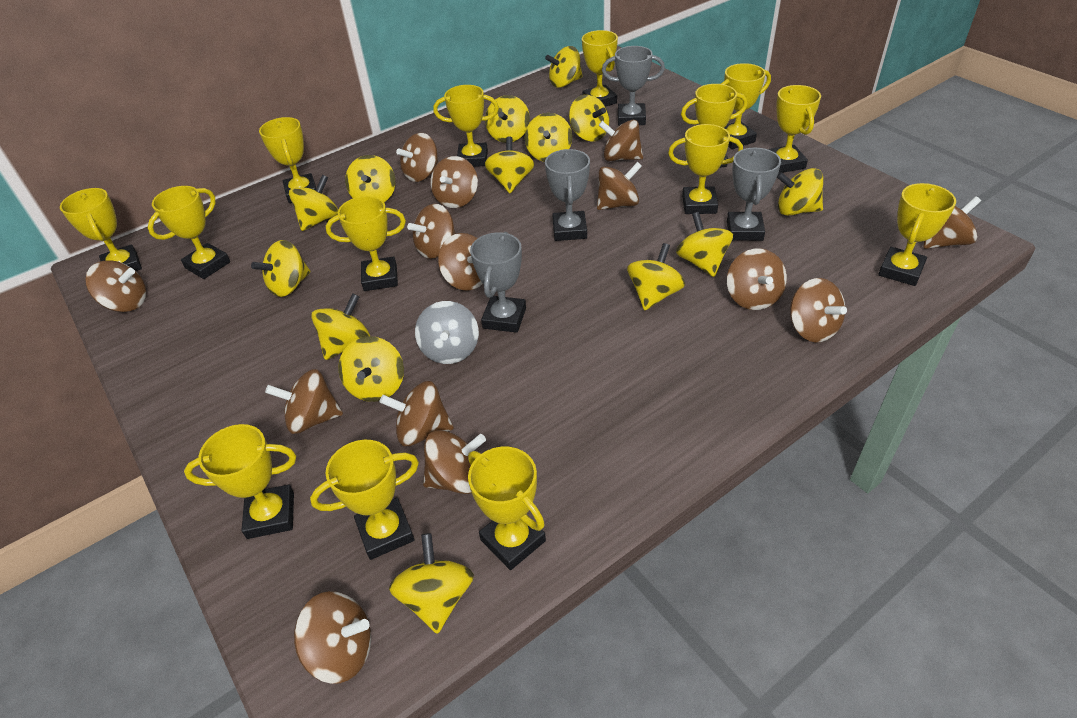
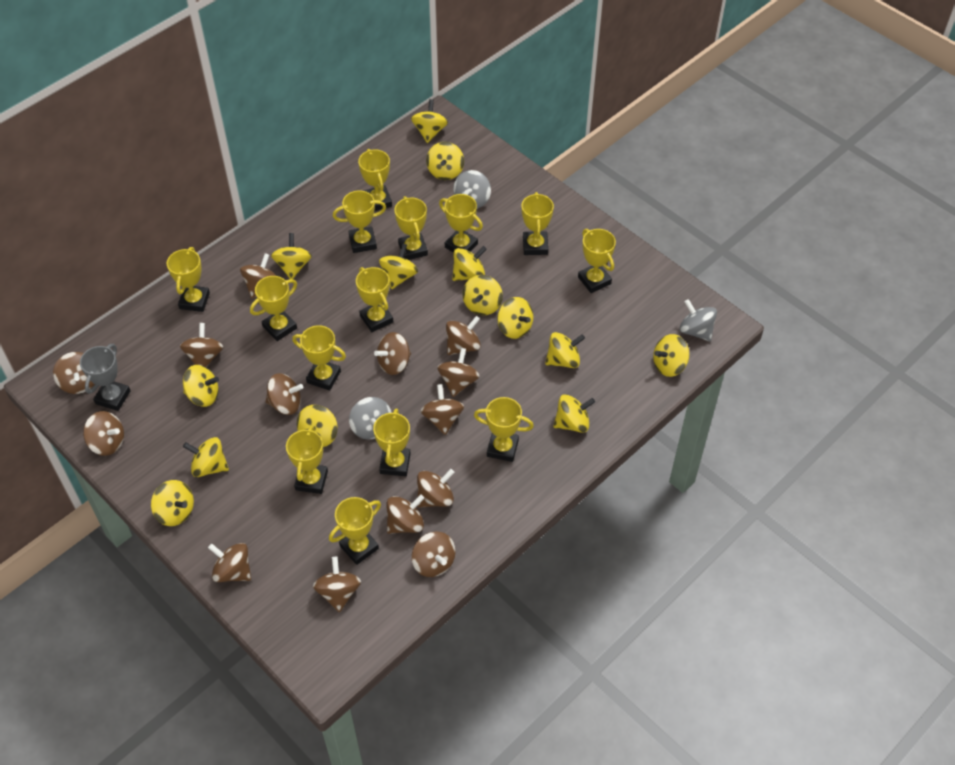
grey spinning top: 1 -> 3
grey trophy: 4 -> 1

